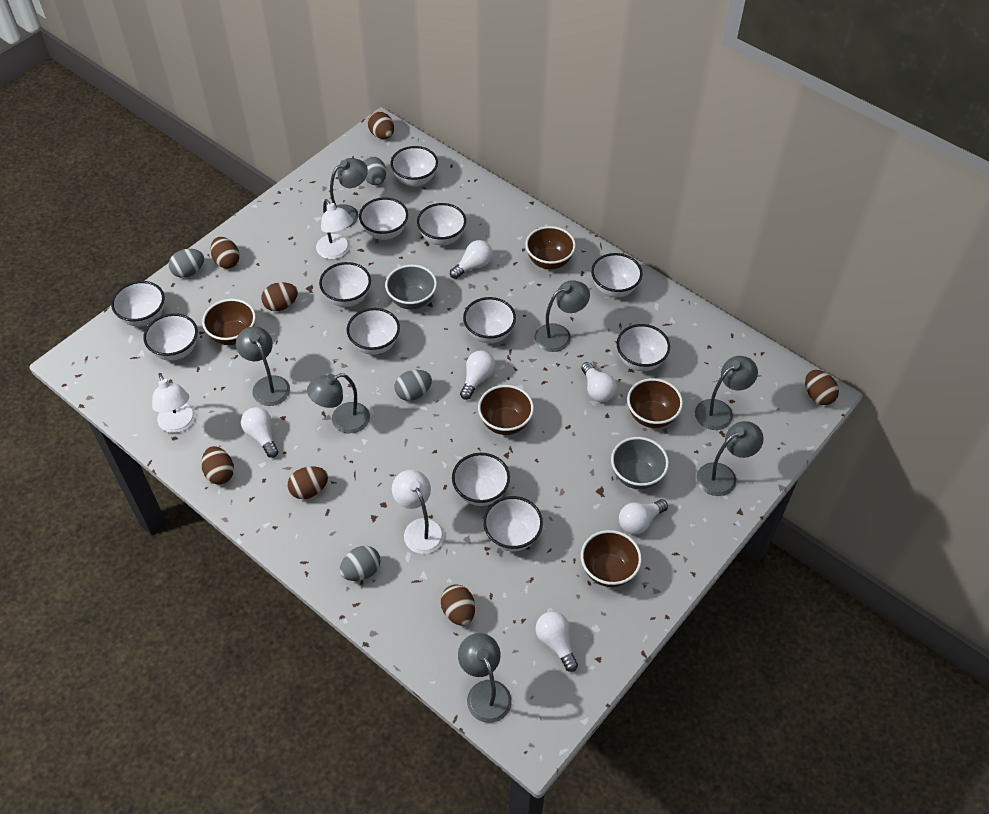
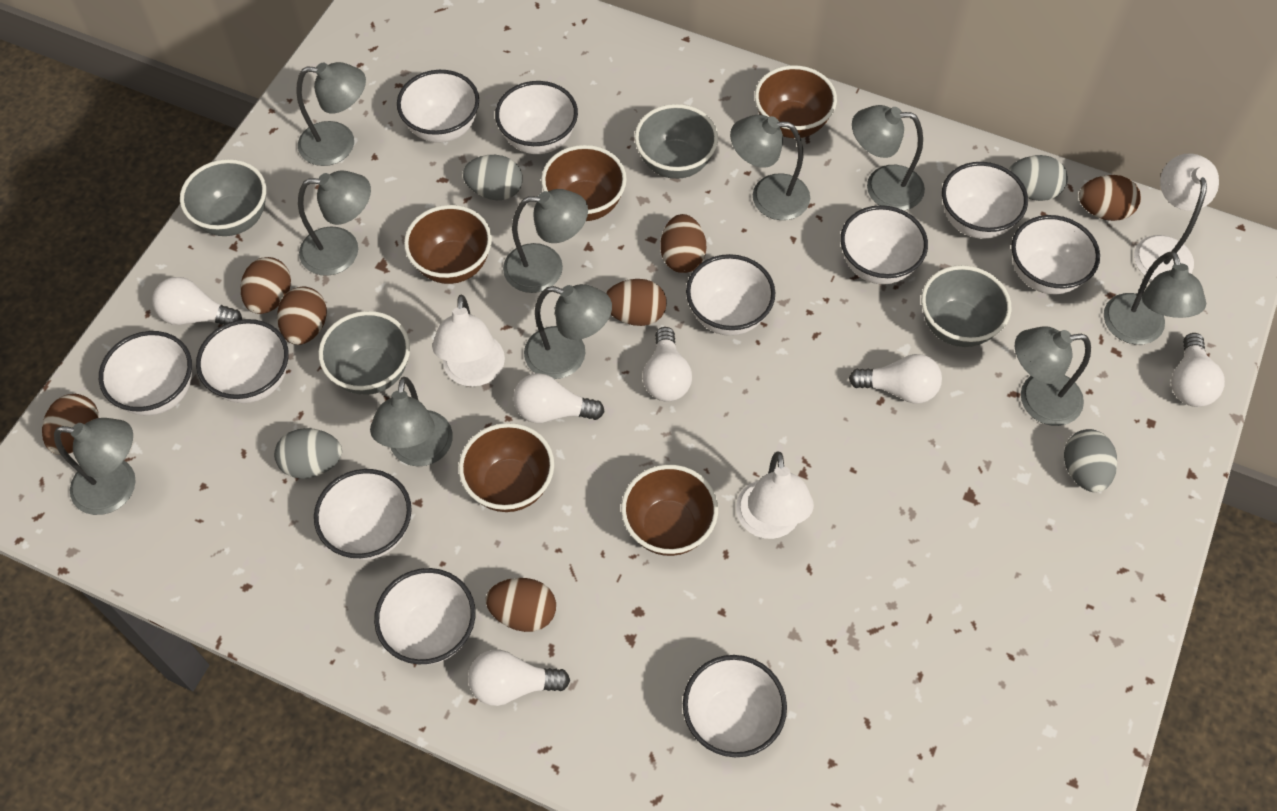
grey bowl: 2 -> 4
grey lamp: 7 -> 10
white bowl: 12 -> 11

